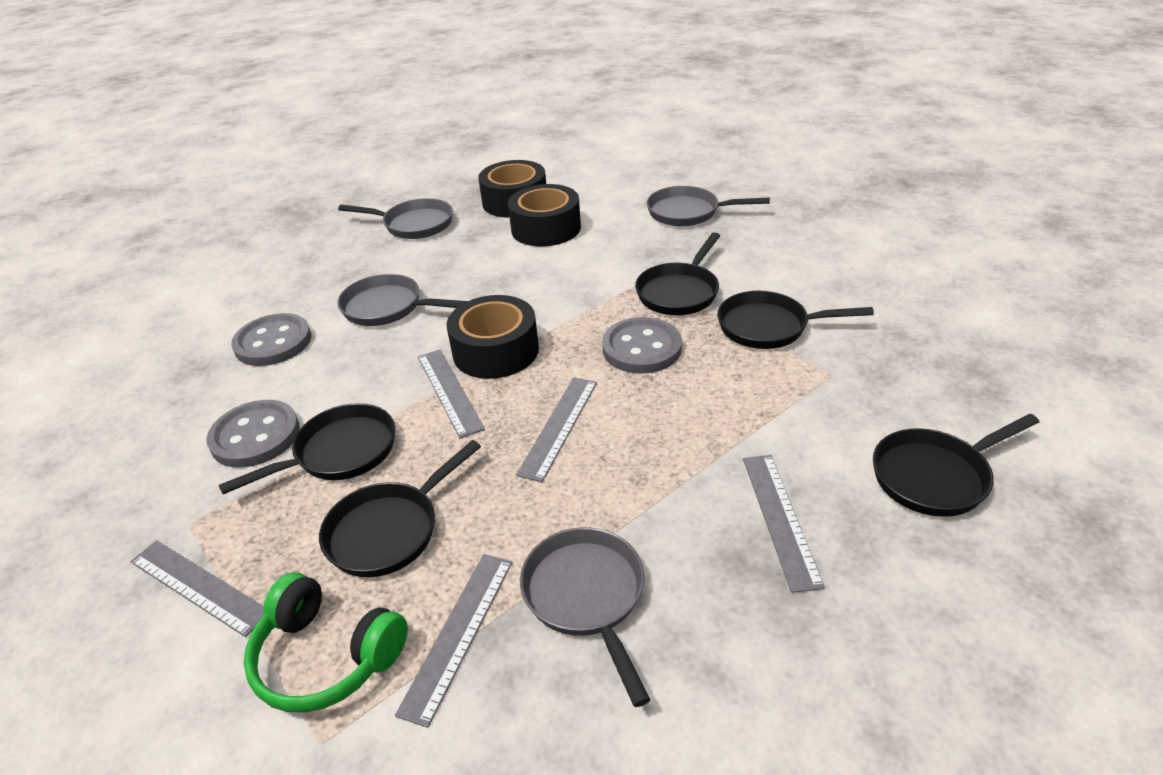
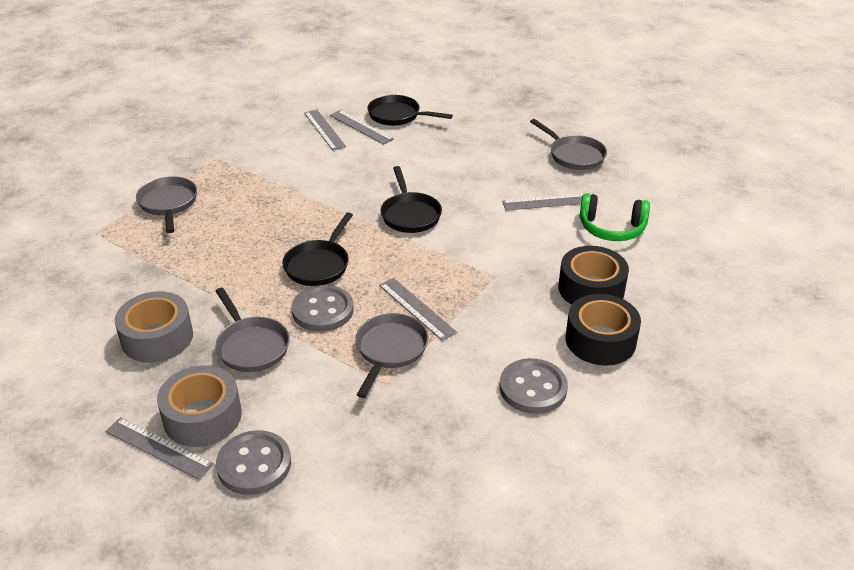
black pan: 5 -> 3
black tape: 3 -> 2
grey tape: 0 -> 2

